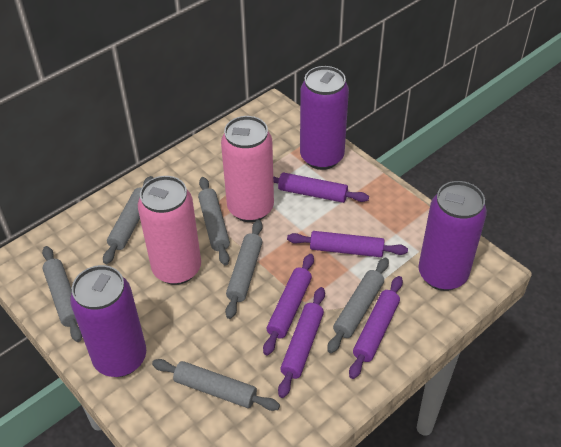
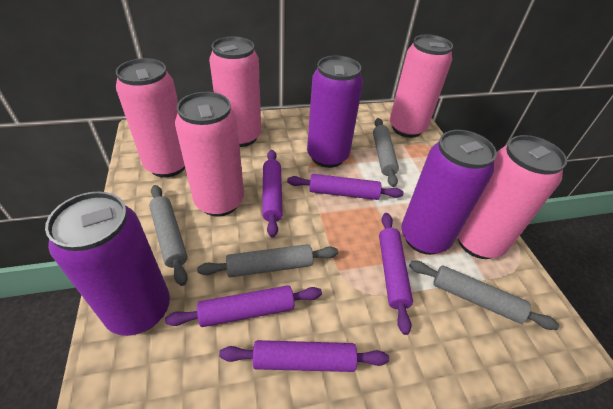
grey rolling pin: 6 -> 4
pink can: 2 -> 5

